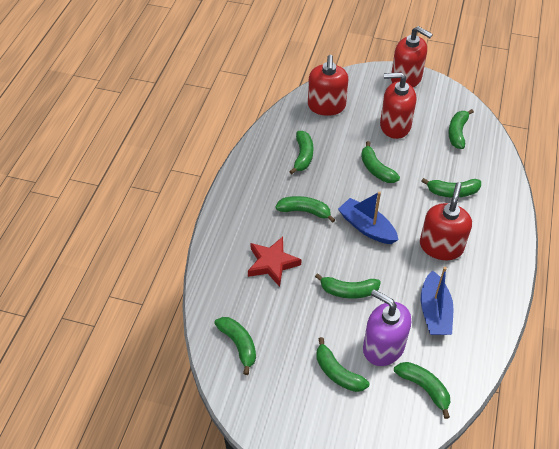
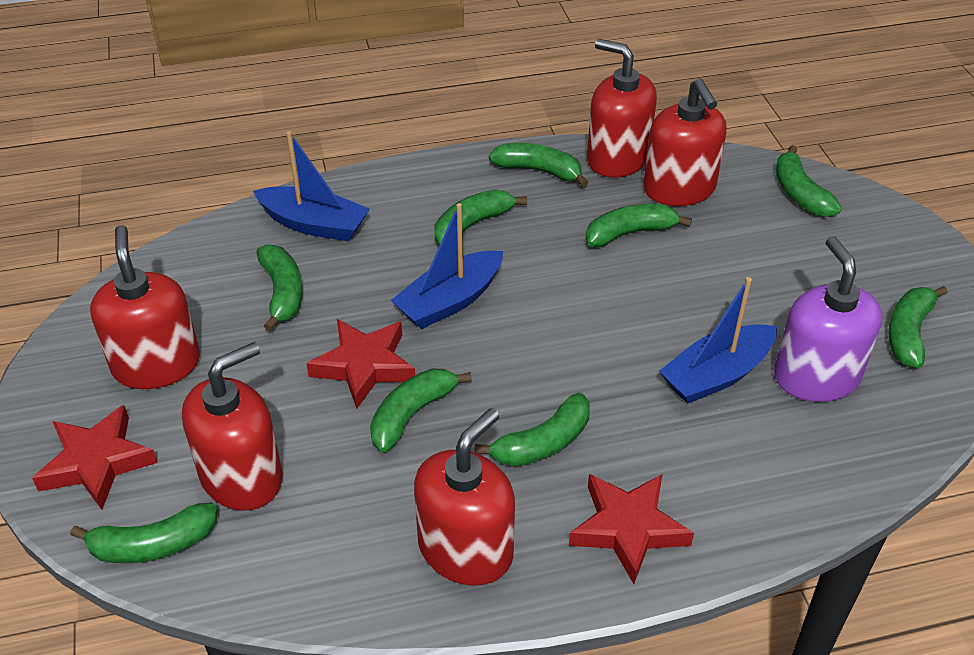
blue boat: 2 -> 3
red soap dispenser: 4 -> 5
red star: 1 -> 3

